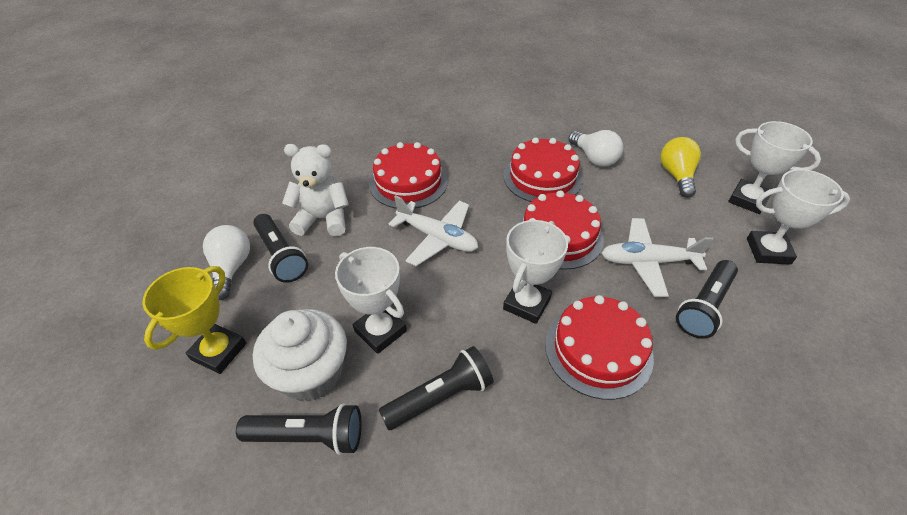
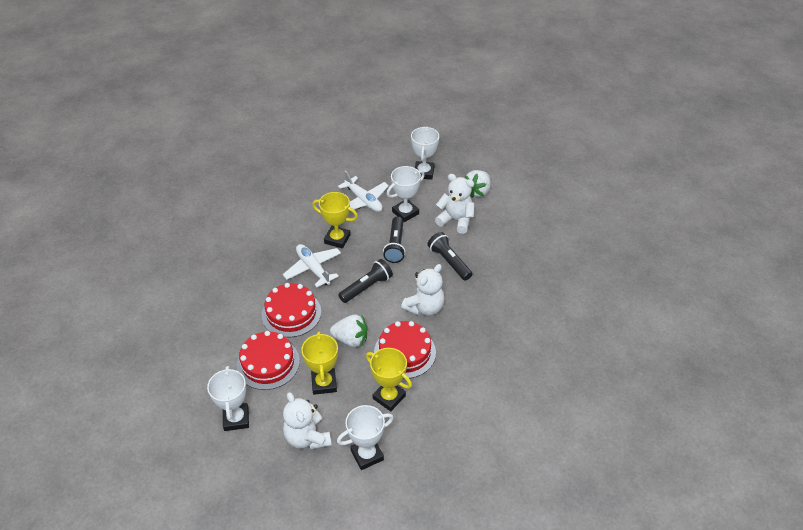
black flashlight: 4 -> 3
red cake: 4 -> 3
white cupcake: 1 -> 0
white light bulb: 2 -> 0
white strawberry: 0 -> 2
white teddy bear: 1 -> 3
yellow light bulb: 1 -> 0
yellow trophy: 1 -> 3

